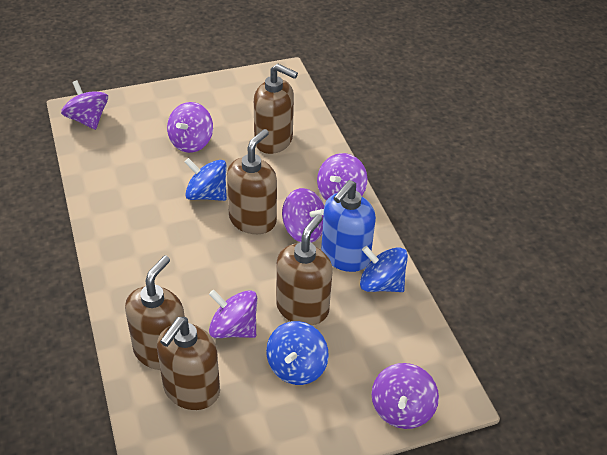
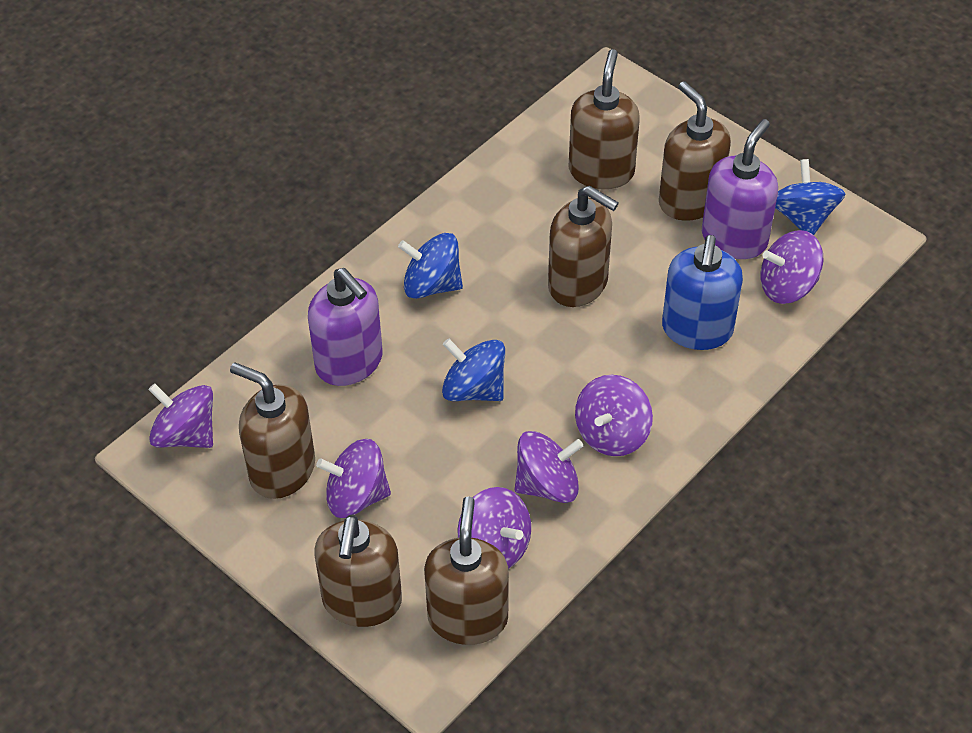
brown soap dispenser: 5 -> 6
purple soap dispenser: 0 -> 2

